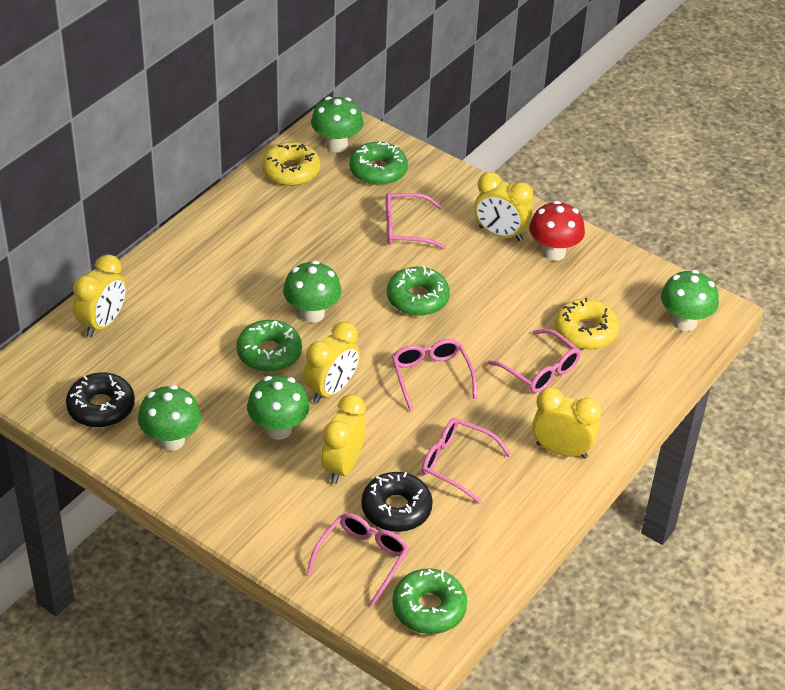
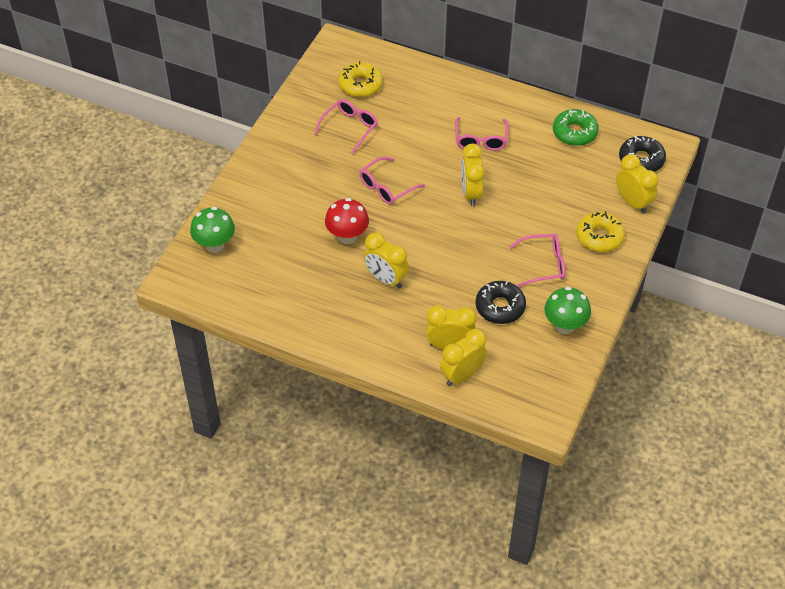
green donut: 4 -> 1
green mushroom: 5 -> 2
pink glasses: 5 -> 4

